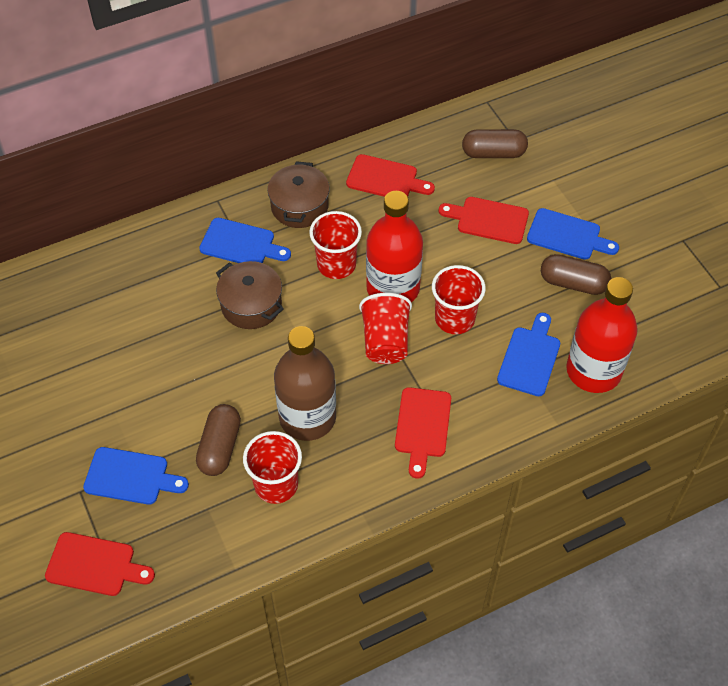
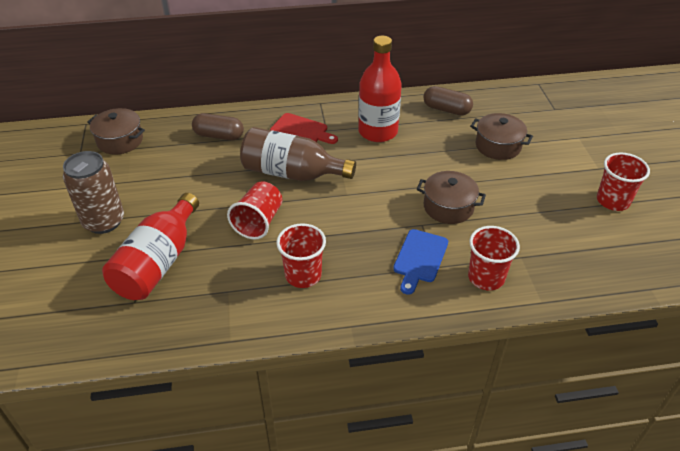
blue cutting board: 4 -> 1
brown can: 0 -> 1
brown capsule: 3 -> 2
brown pot: 2 -> 3
red cutting board: 4 -> 1

